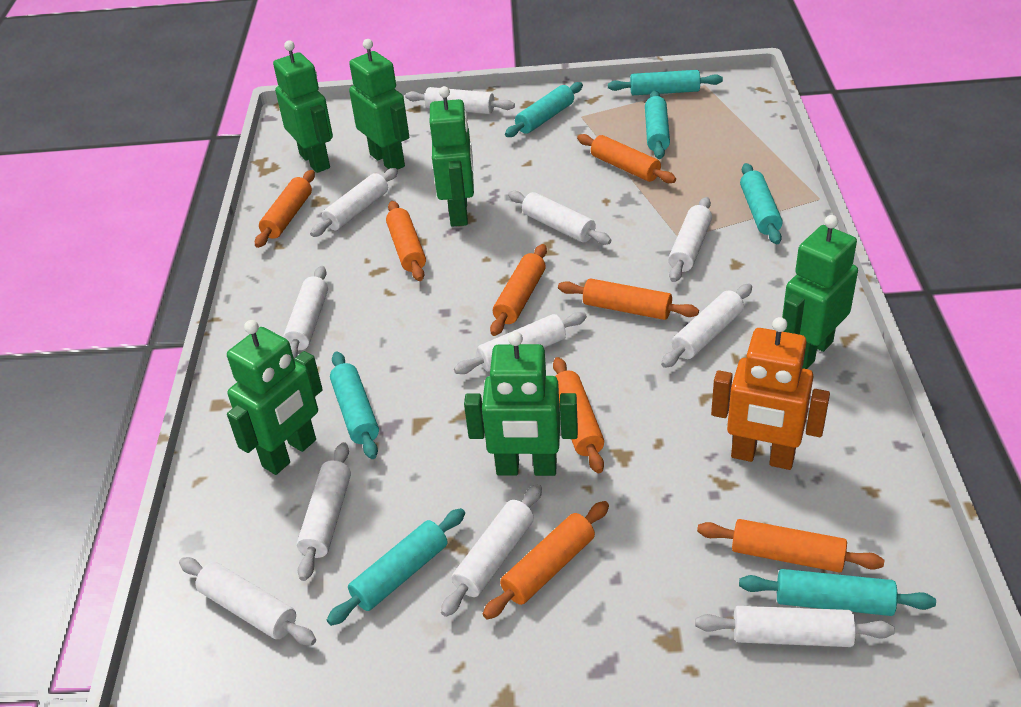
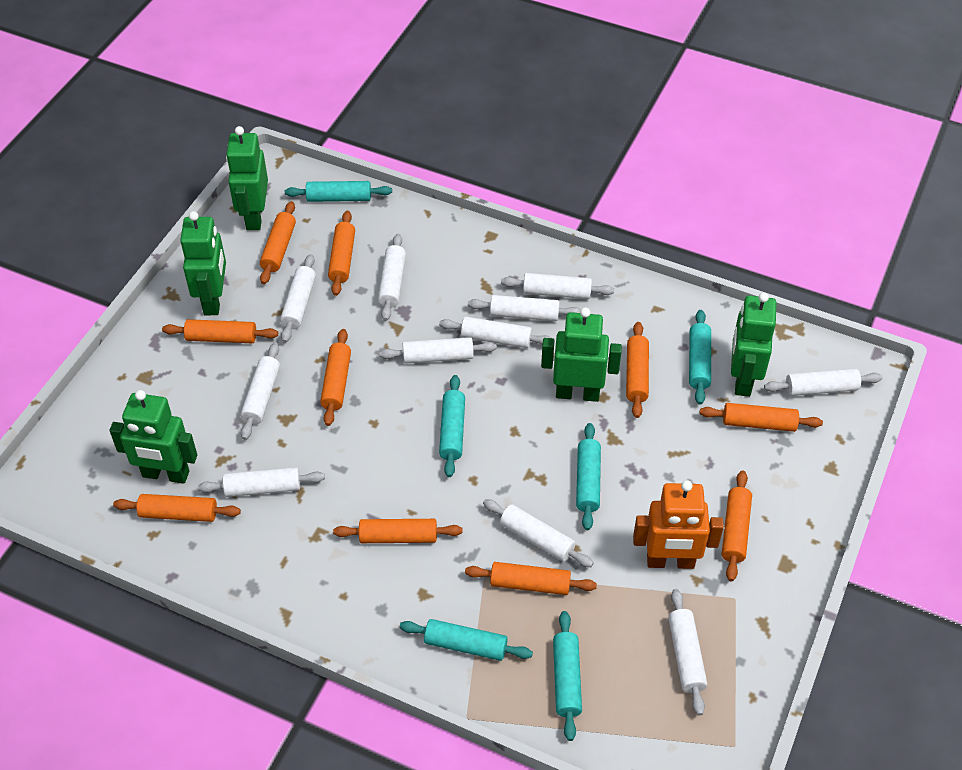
green robot: 6 -> 5
orange rolling pin: 8 -> 10
turquoise rolling pin: 7 -> 6

